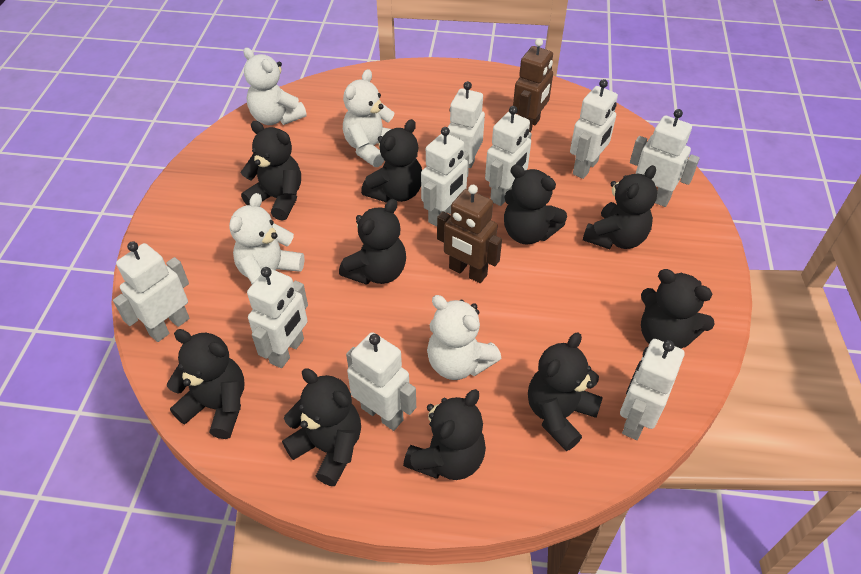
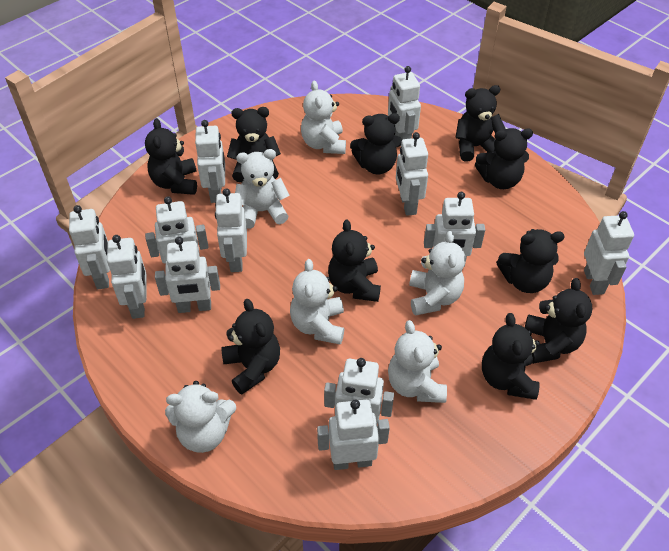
brown robot: 2 -> 0
white robot: 9 -> 12
white teddy bear: 4 -> 6

